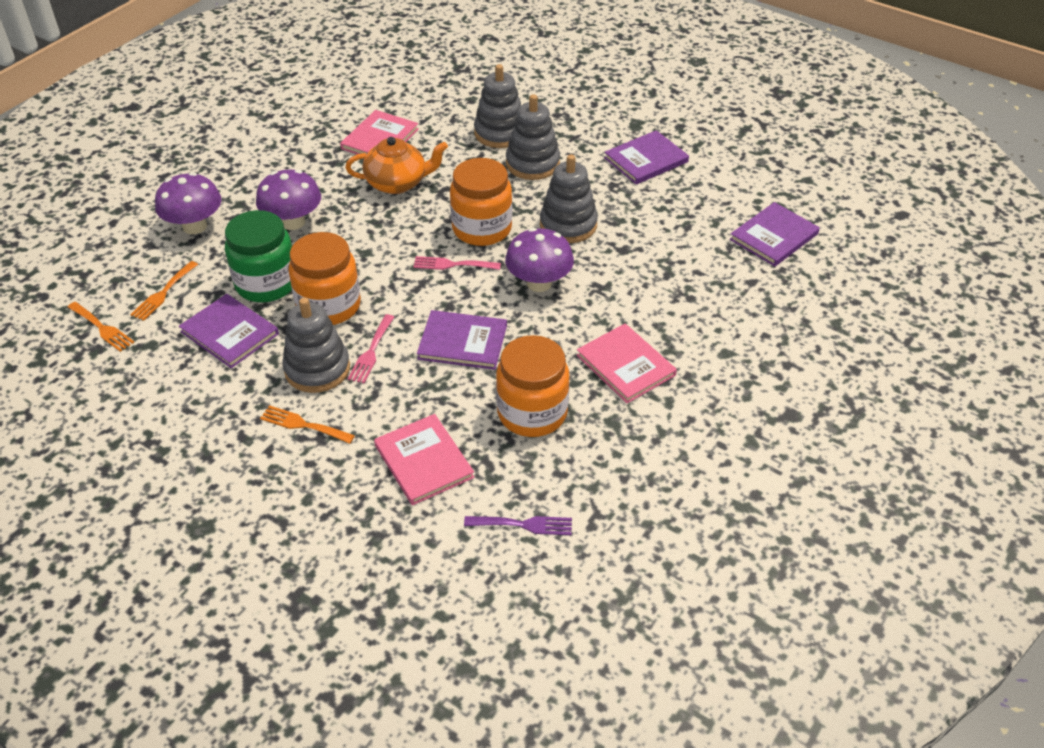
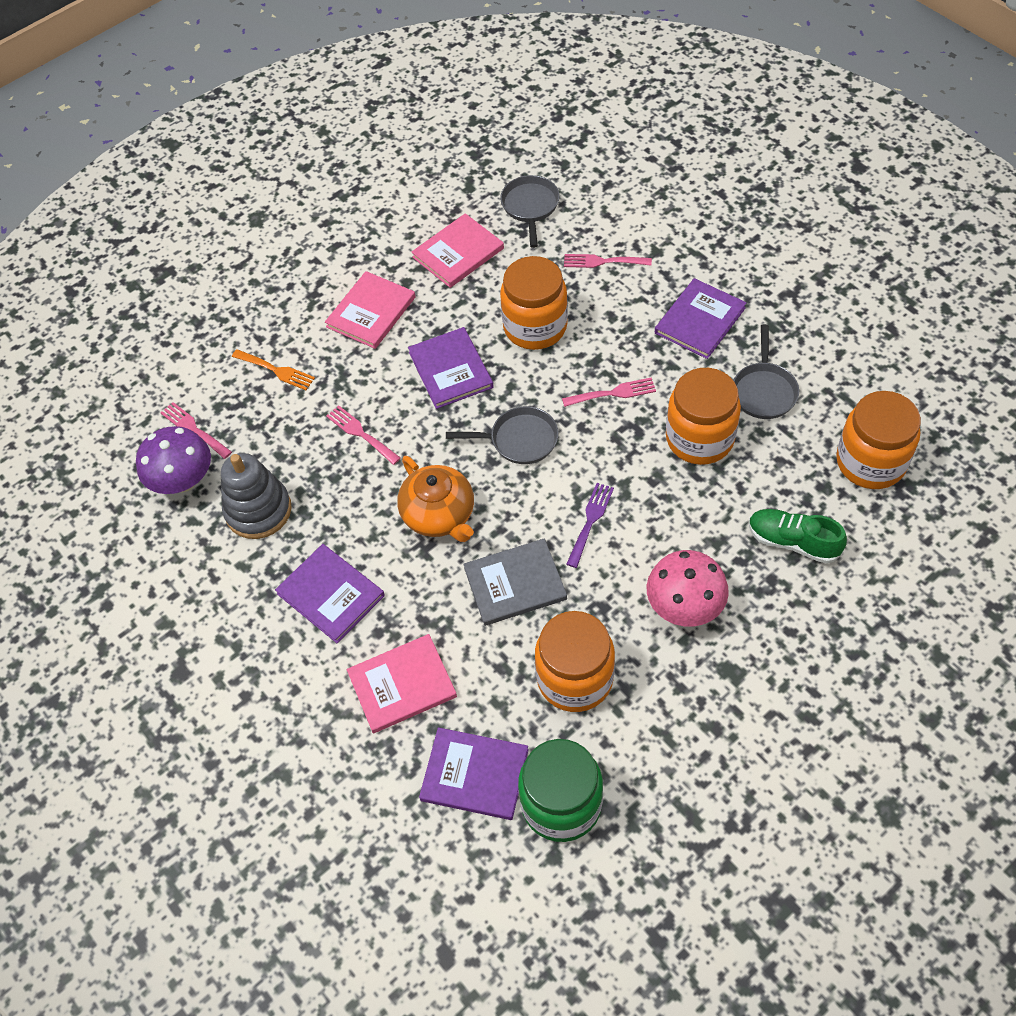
green shoe: 0 -> 1
grey book: 0 -> 1
grey pan: 0 -> 3
grey stacking toy: 4 -> 1
orange fork: 3 -> 1
orange jar: 3 -> 4
pink fork: 2 -> 4
pink mushroom: 0 -> 1
purple mushroom: 3 -> 1

